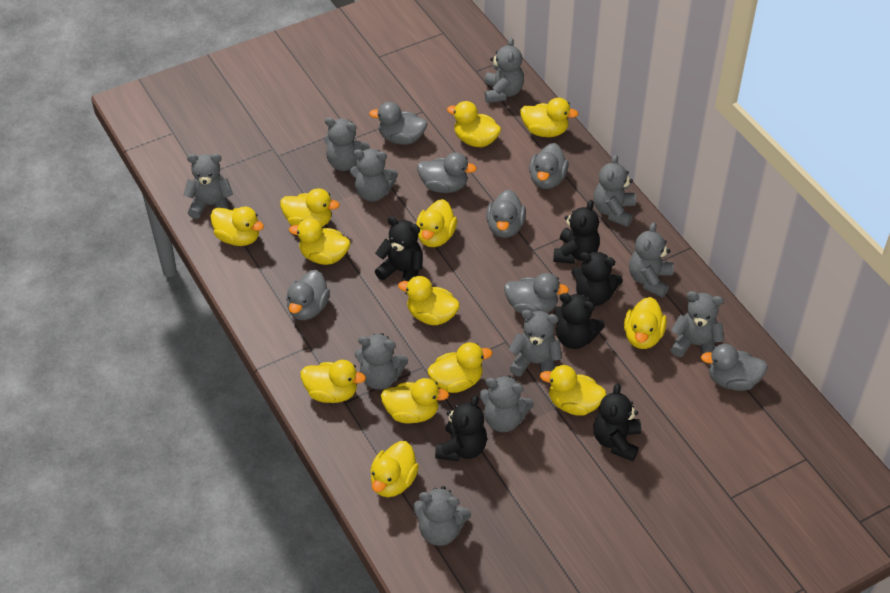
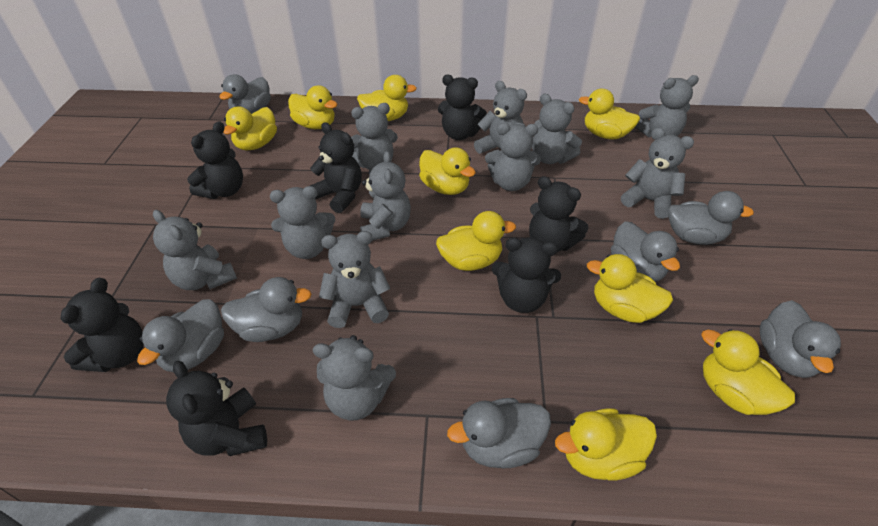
black teddy bear: 6 -> 7
yellow duck: 13 -> 9

